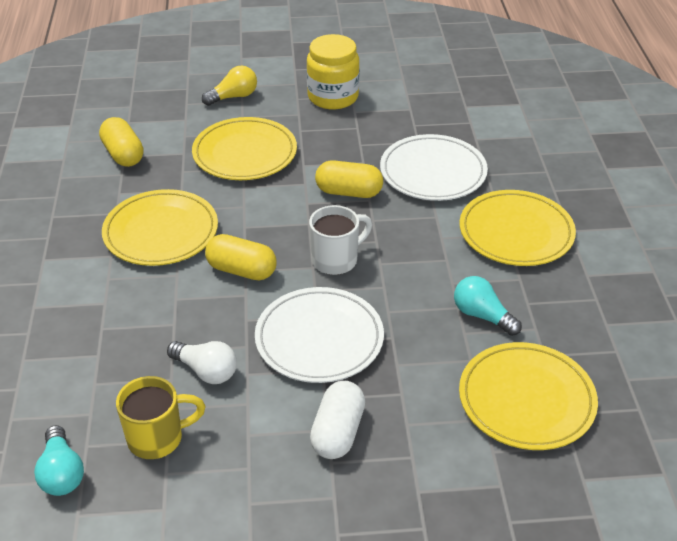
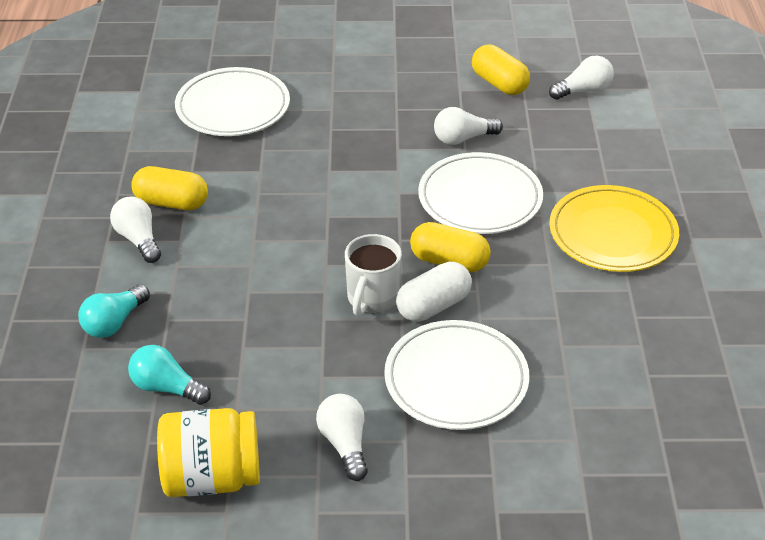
white light bulb: 1 -> 4
white plate: 2 -> 3
yellow light bulb: 1 -> 0
yellow mug: 1 -> 0
yellow plate: 4 -> 1

